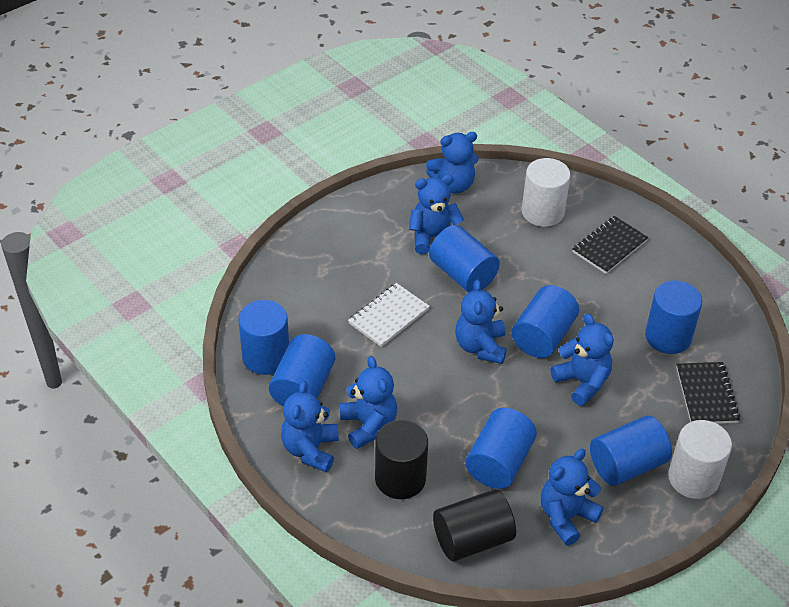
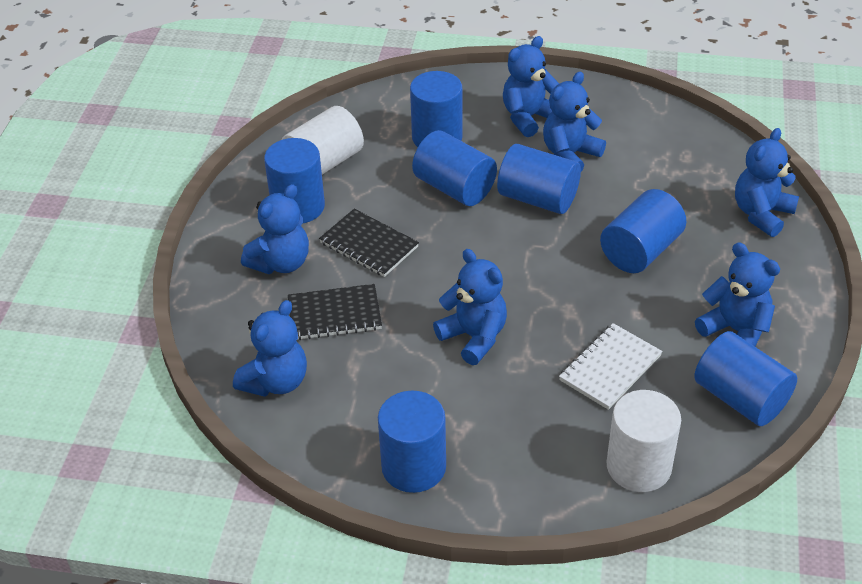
black cylinder: 2 -> 0

